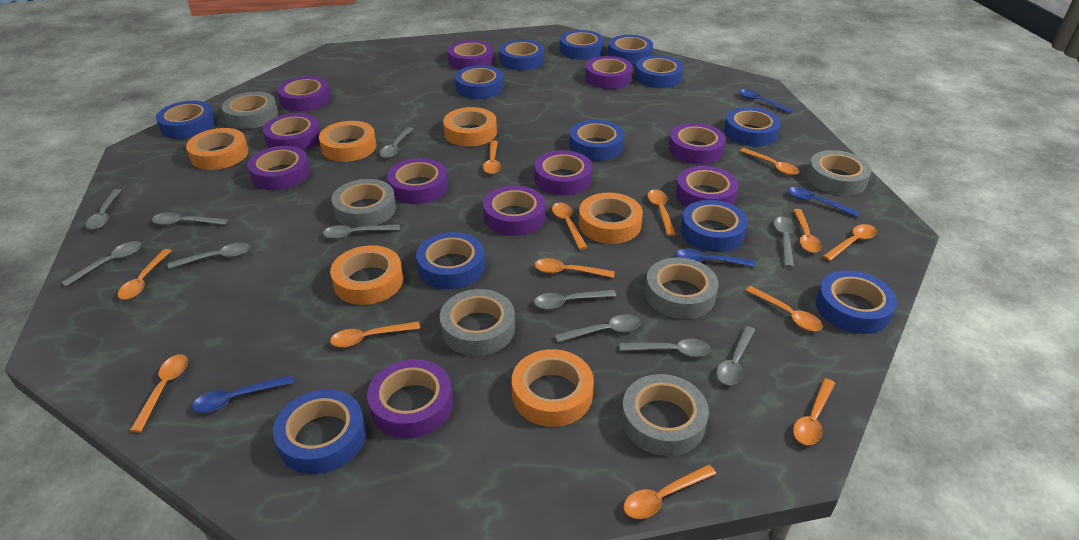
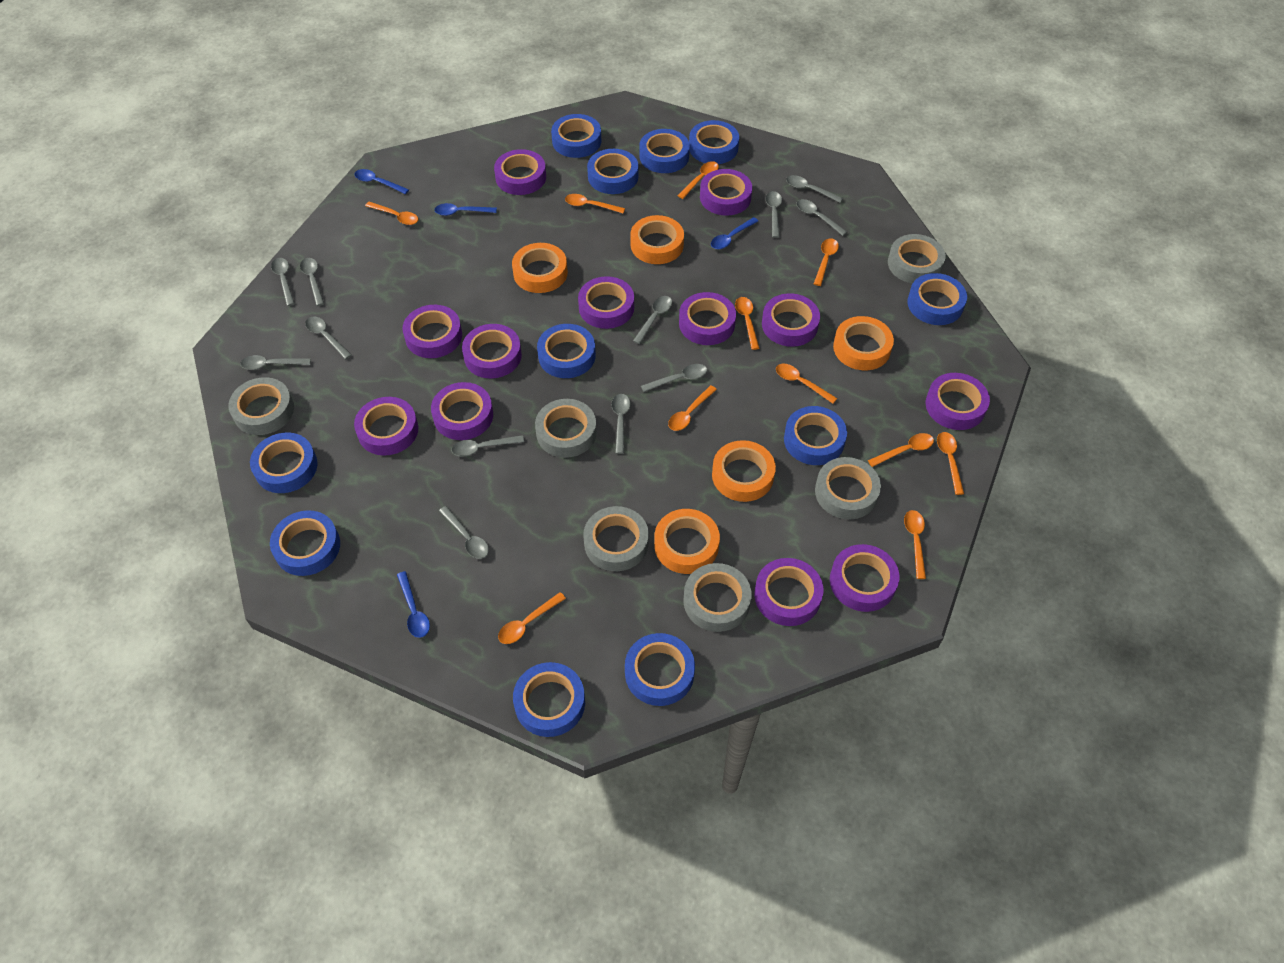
blue tape: 12 -> 11
grey spoon: 11 -> 12
orange spoon: 13 -> 11
orange tape: 6 -> 5
purple tape: 11 -> 12

